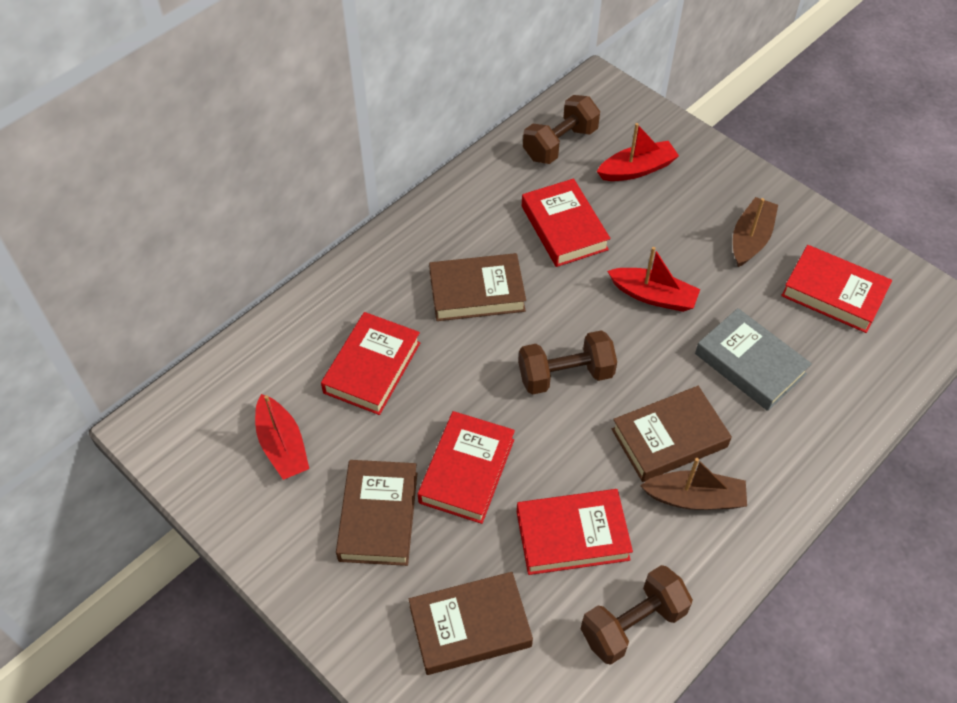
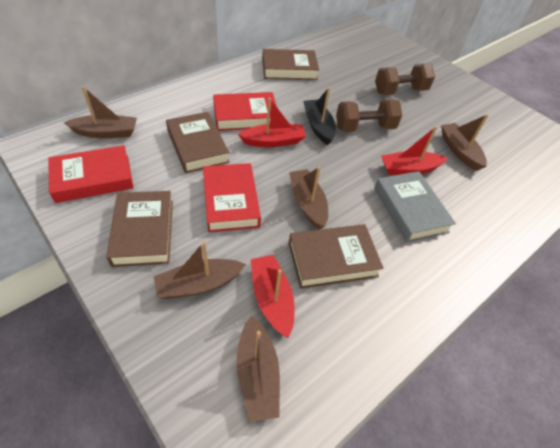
black boat: 0 -> 1
brown boat: 2 -> 5
brown dumbbell: 3 -> 2
red book: 5 -> 3

